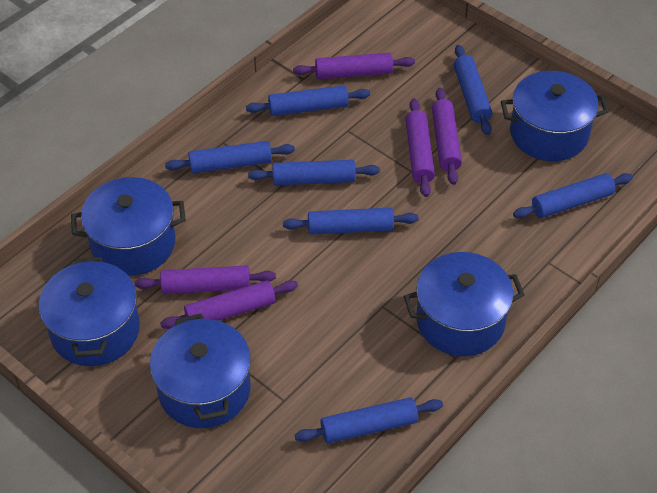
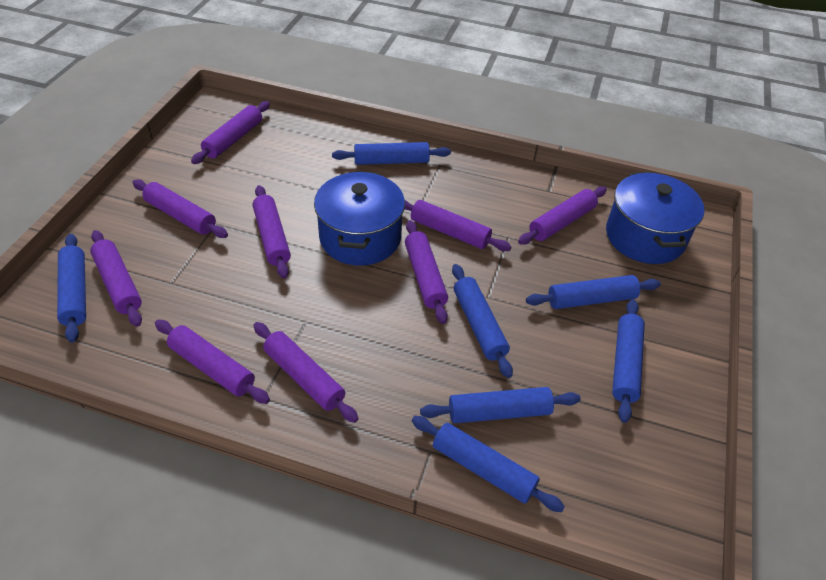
blue pot: 5 -> 2
purple rolling pin: 5 -> 9

